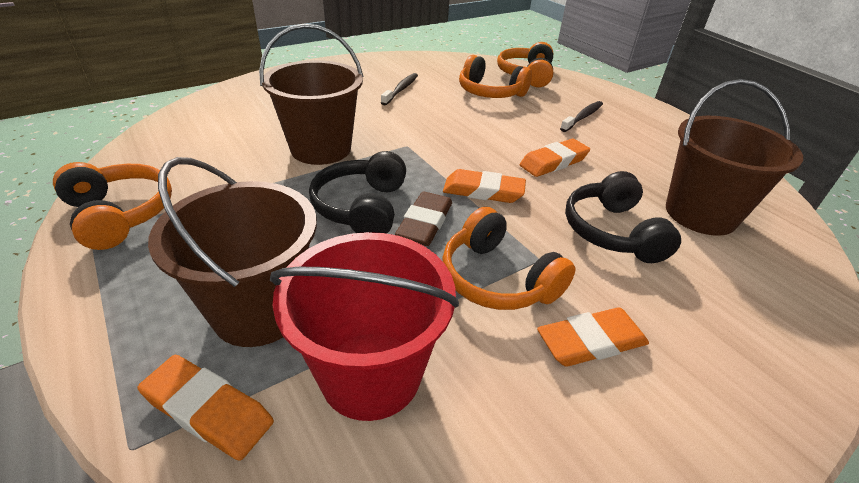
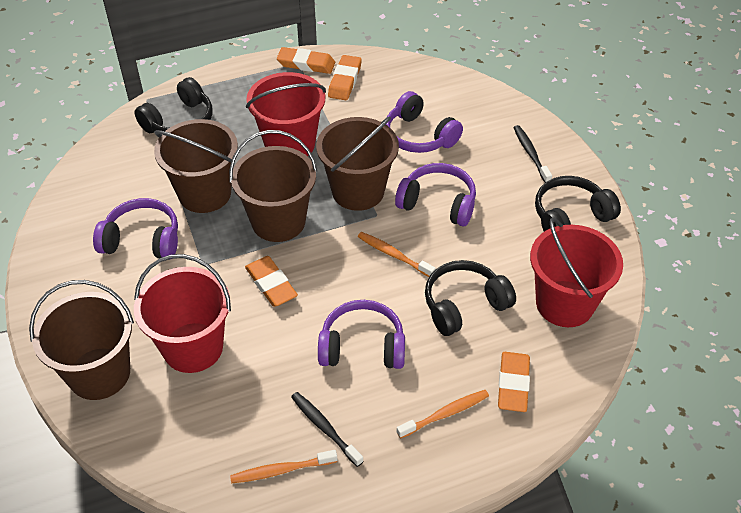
black headphones: 2 -> 3
brown bucket: 3 -> 4
brown eraser: 1 -> 0
orange headphones: 4 -> 0
orange toothbrush: 0 -> 3
purple headphones: 0 -> 4
red bucket: 1 -> 3

